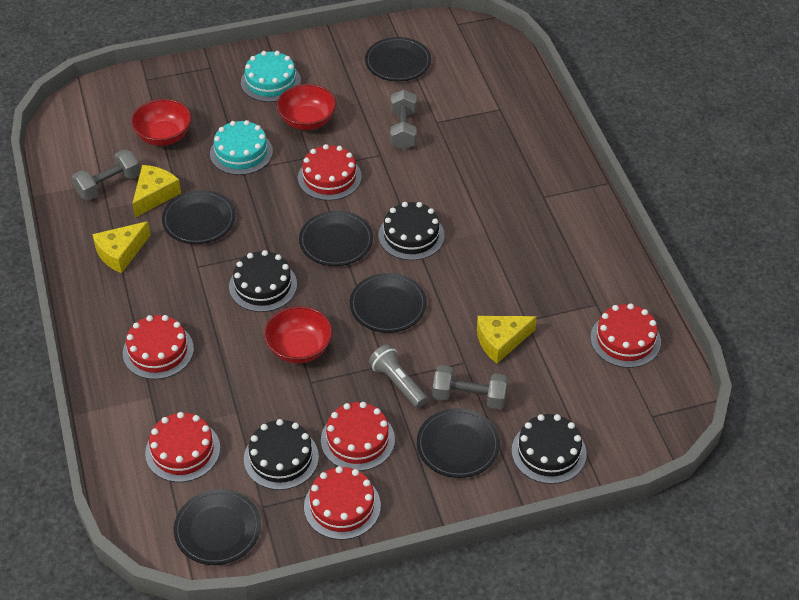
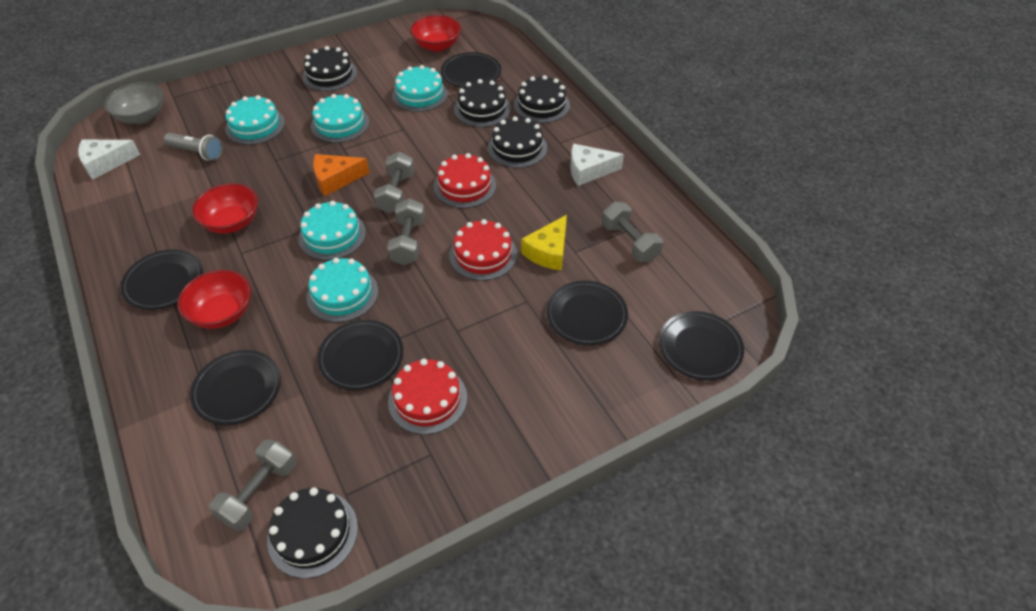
black cake: 4 -> 5
grey bowl: 0 -> 1
grey dumbbell: 3 -> 4
orange cheese: 0 -> 1
red cake: 6 -> 3
turquoise cake: 2 -> 5
white cheese: 0 -> 2
yellow cheese: 3 -> 1

